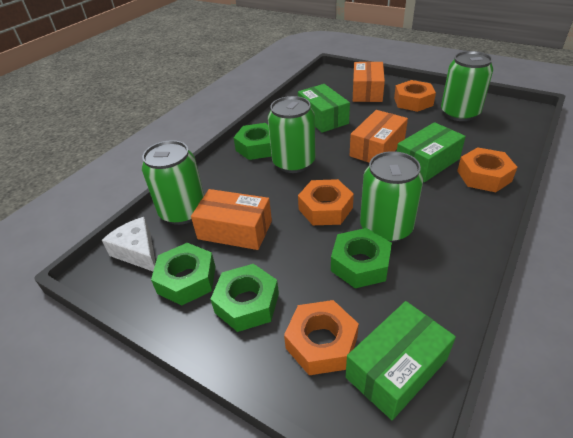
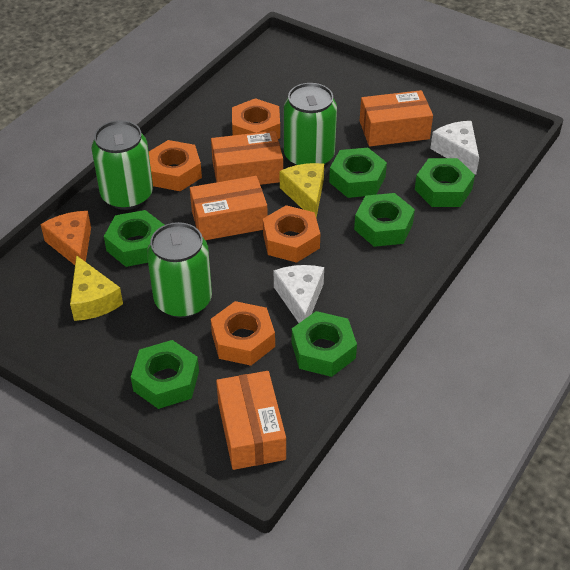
green box: 3 -> 0
green can: 4 -> 3
green nut: 4 -> 6
orange box: 3 -> 4
orange cheese: 0 -> 1
white cheese: 1 -> 2
yellow cheese: 0 -> 2

